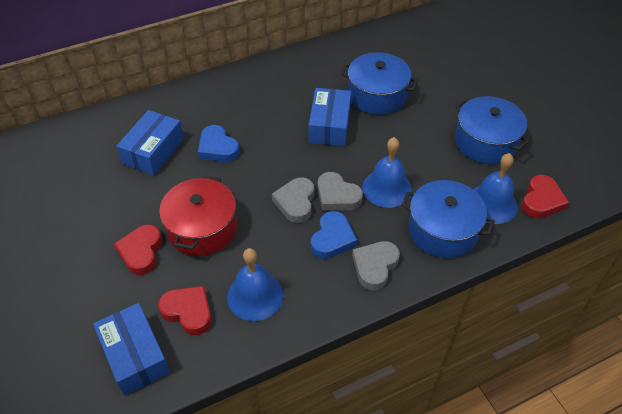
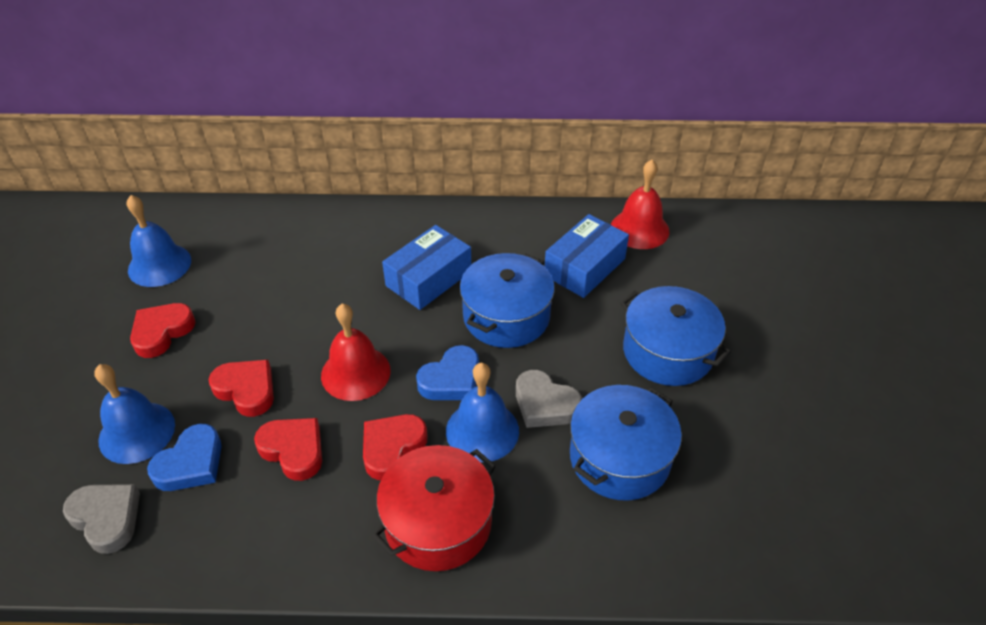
blue box: 3 -> 2
grey heart: 3 -> 2
red bell: 0 -> 2
red heart: 3 -> 4

